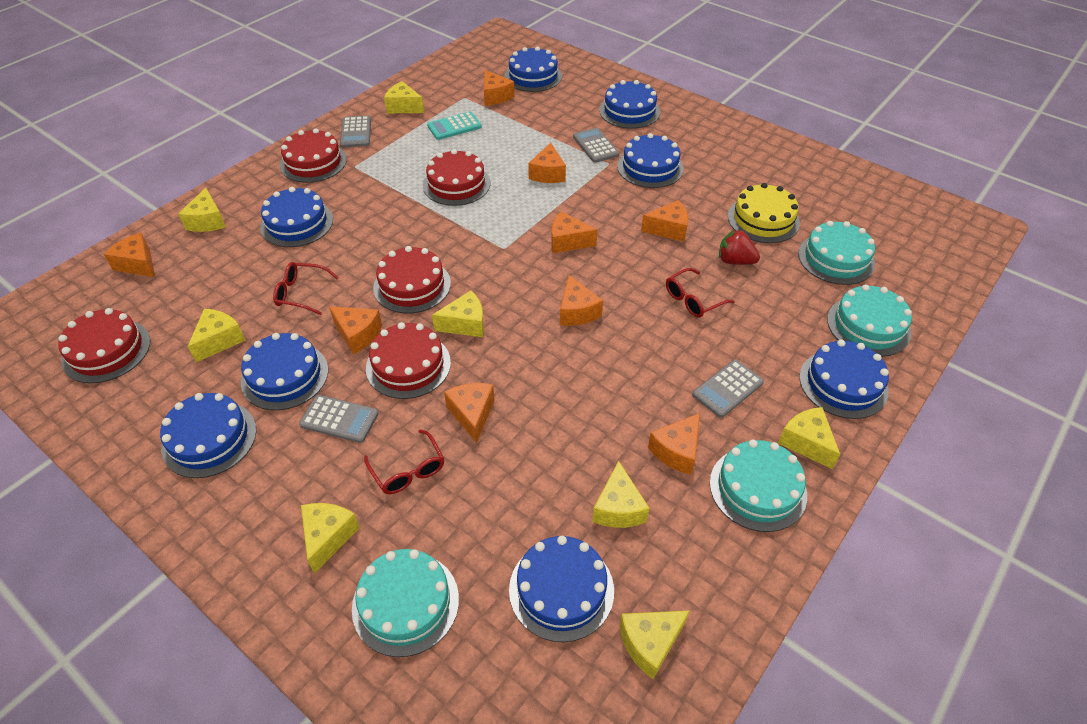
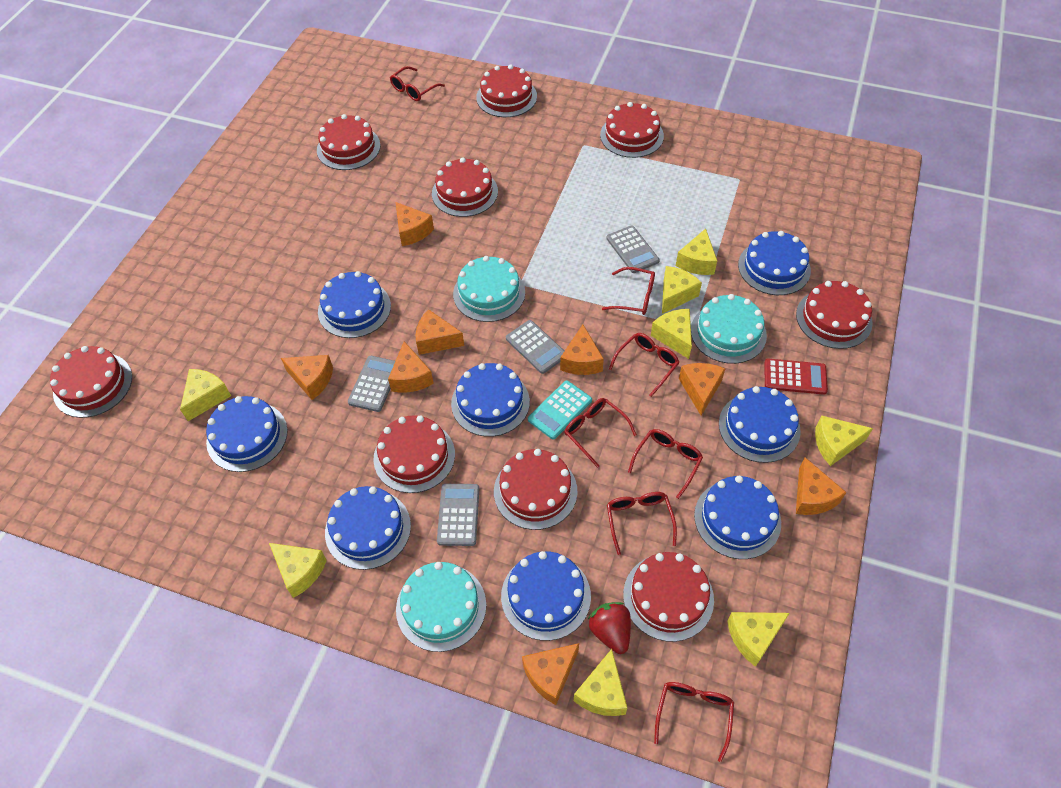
orange cheese: 9 -> 8
red cake: 5 -> 9
red calculator: 0 -> 1
red glasses: 3 -> 7
turquoise cake: 4 -> 3
yellow cake: 1 -> 0

